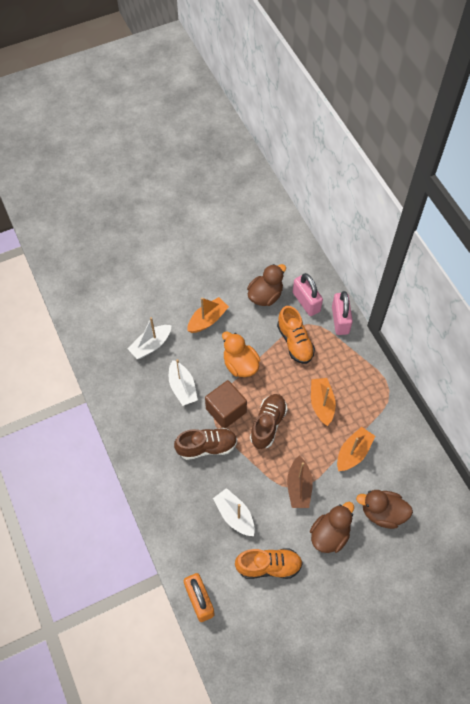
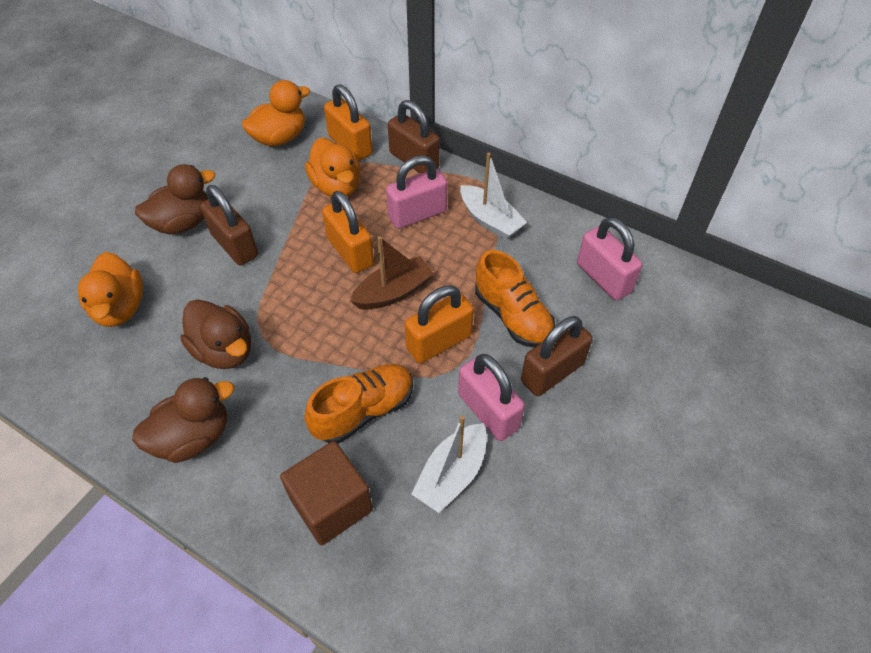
brown padlock: 0 -> 3
brown shoe: 2 -> 0
orange boat: 3 -> 0
orange duck: 1 -> 3
orange padlock: 1 -> 3
pink padlock: 2 -> 3
white boat: 3 -> 2

